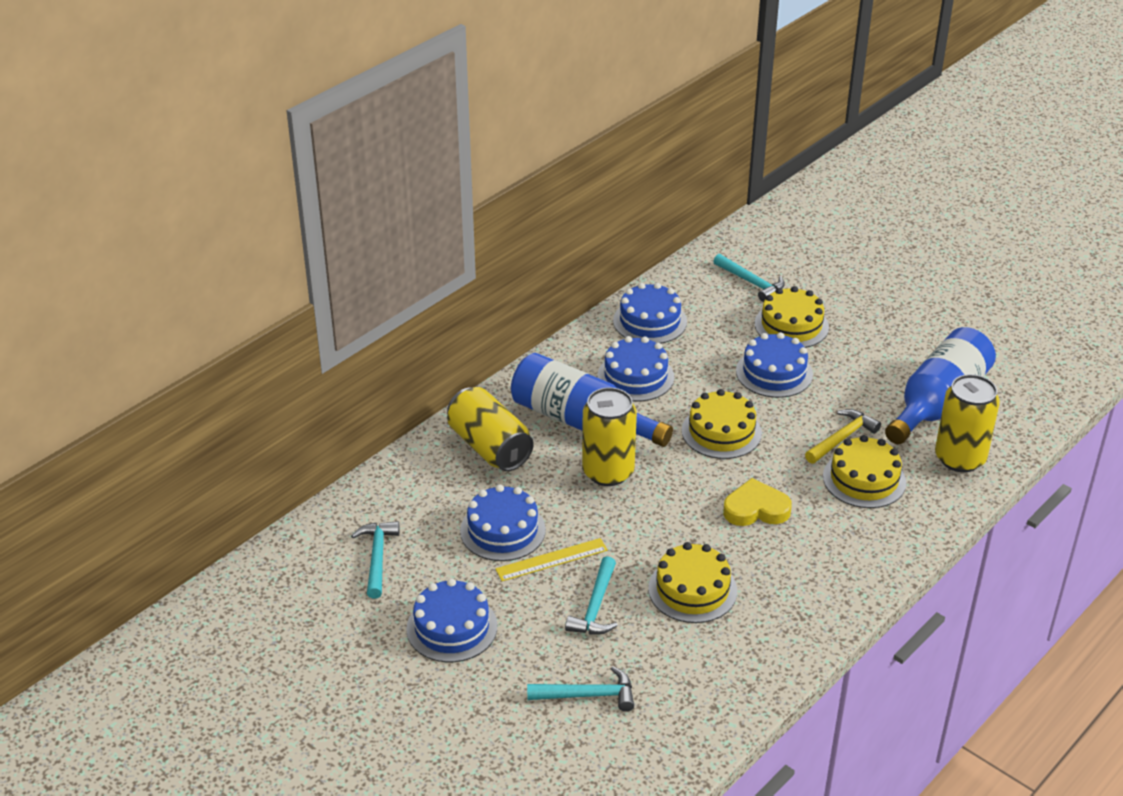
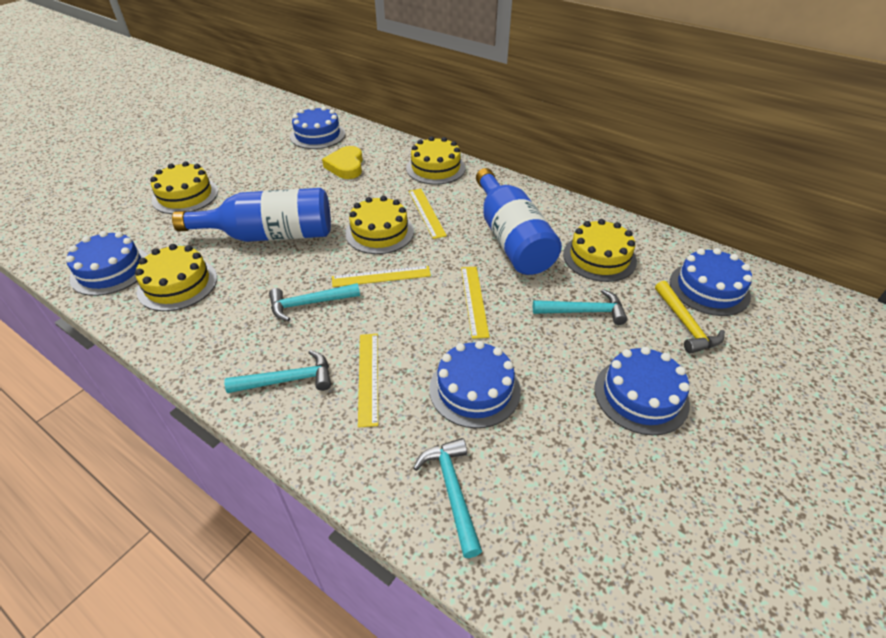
yellow cake: 4 -> 5
yellow can: 3 -> 0
yellow ruler: 1 -> 4

